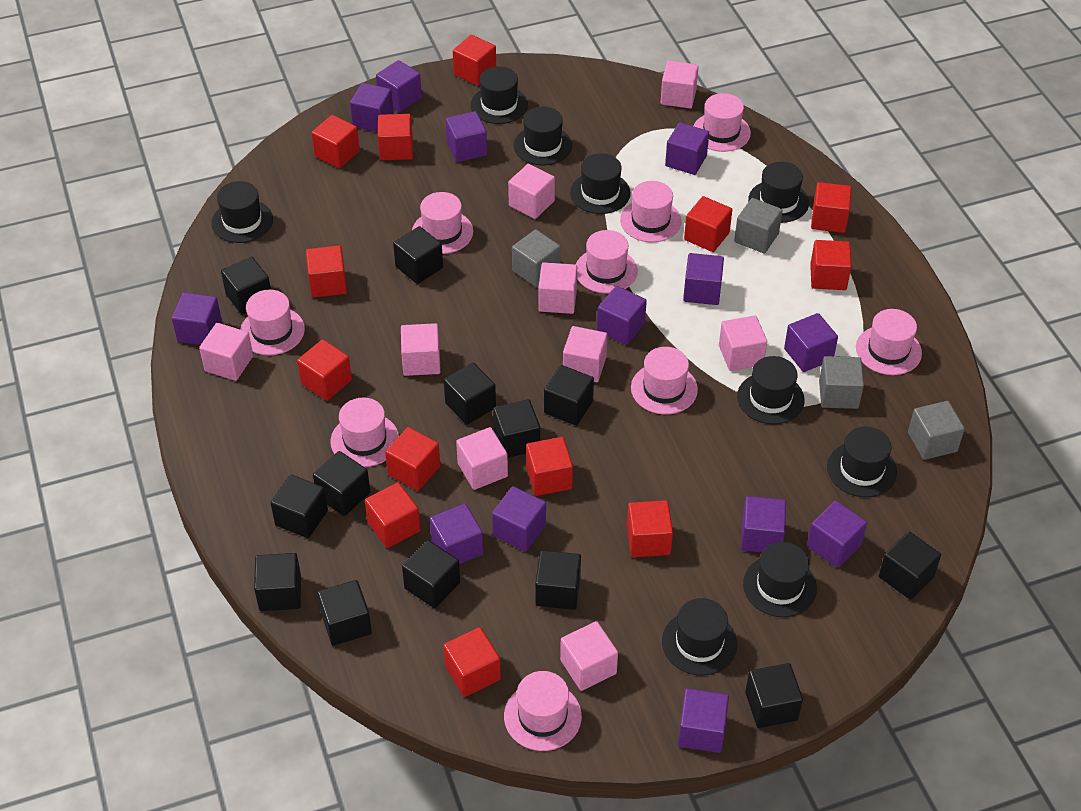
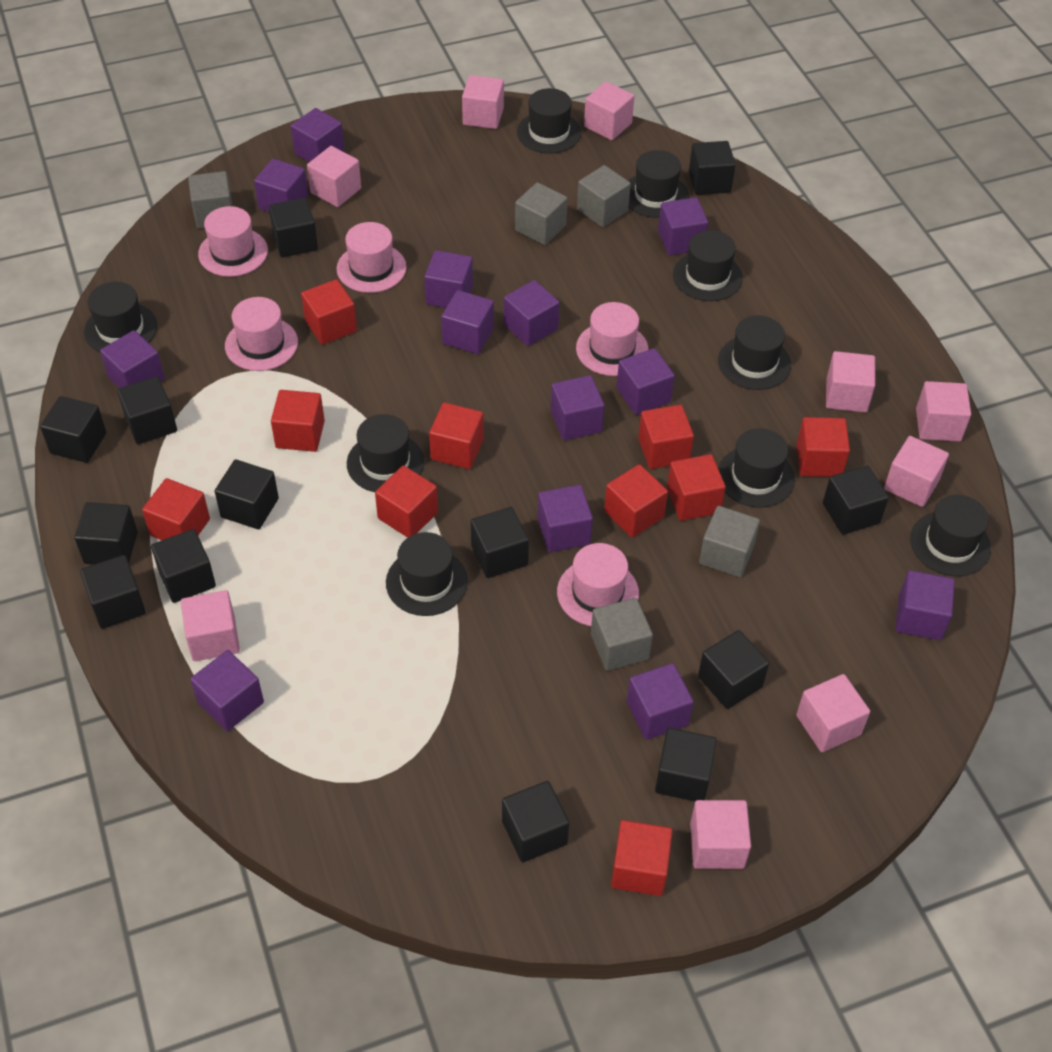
grey cube: 4 -> 5
pink hat: 9 -> 5
red cube: 13 -> 10

